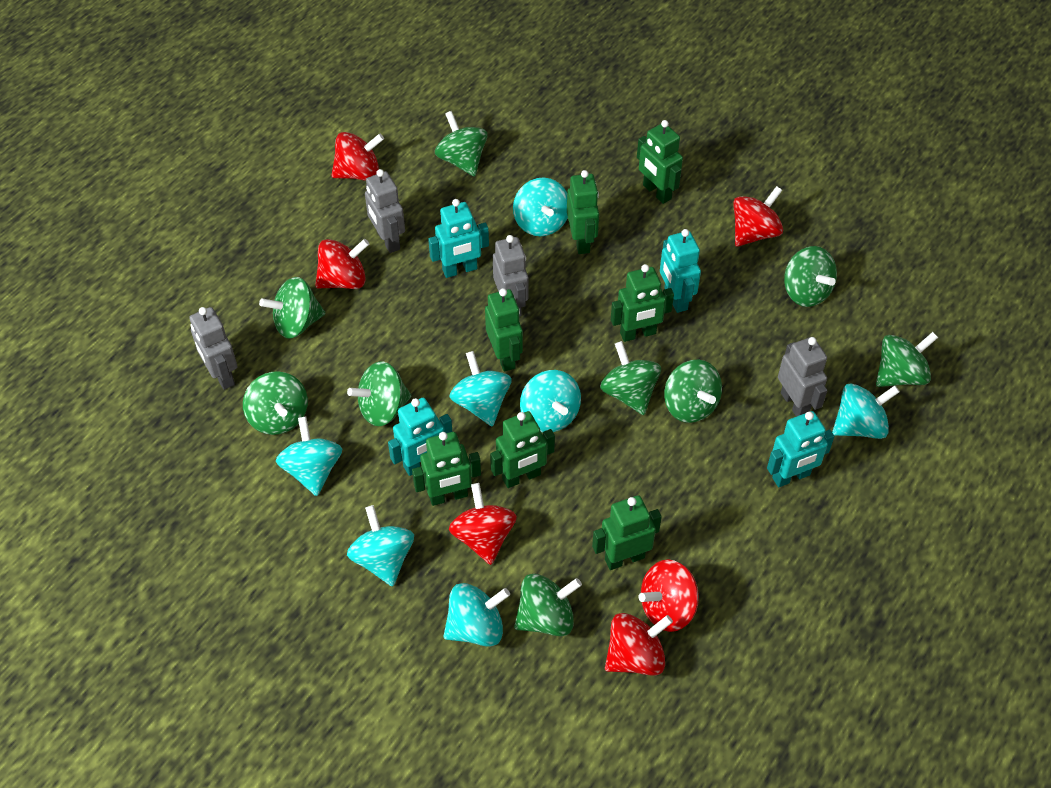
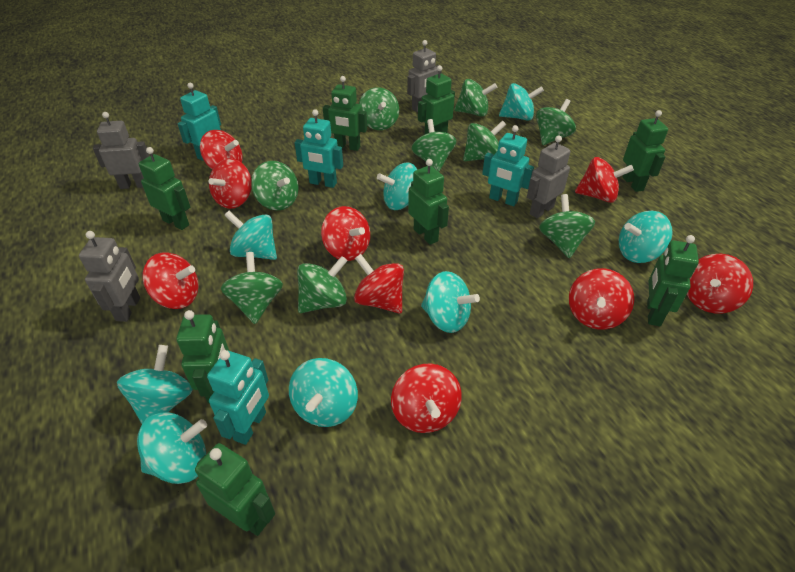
green robot: 7 -> 8
red spinning top: 6 -> 9
turquoise spinning top: 7 -> 8

